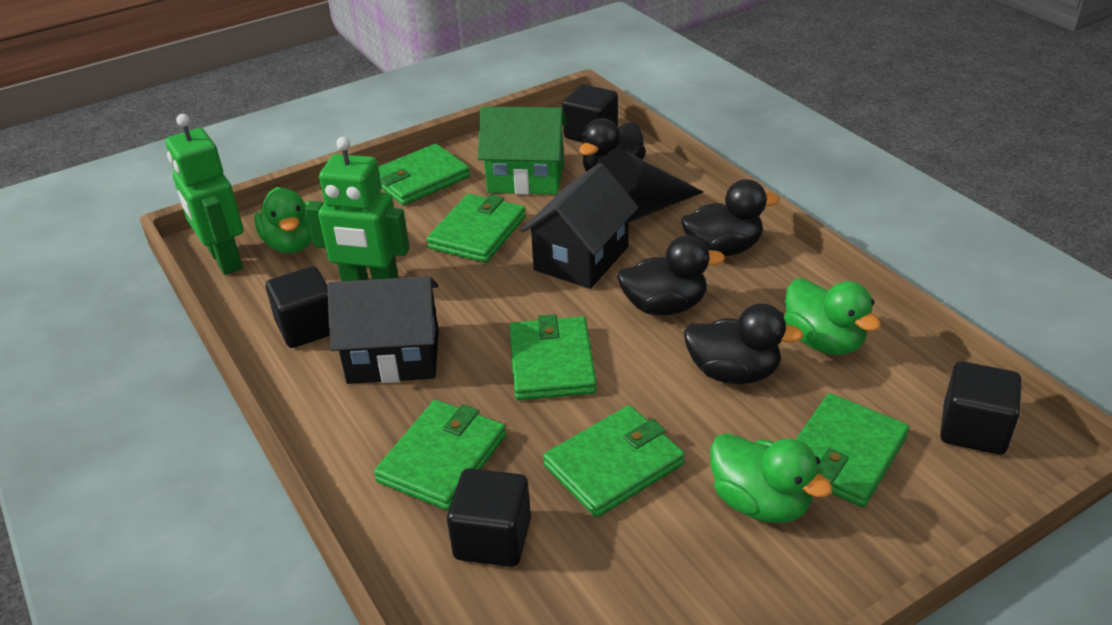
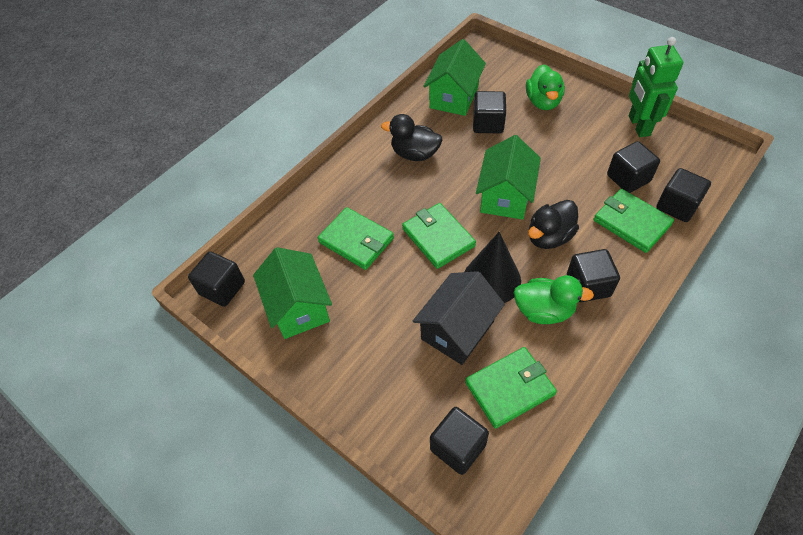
black cube: 4 -> 6
black duck: 4 -> 2
black house: 2 -> 1
green duck: 3 -> 2
green house: 1 -> 3
green robot: 2 -> 1
green wallet: 6 -> 4

